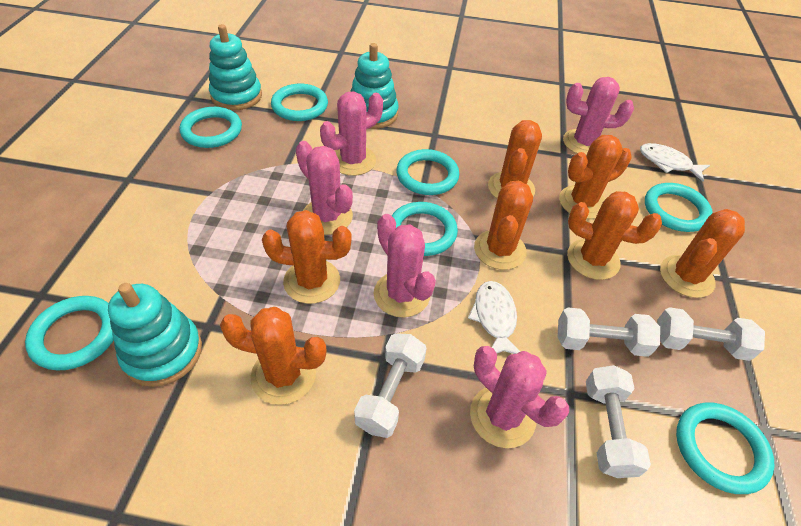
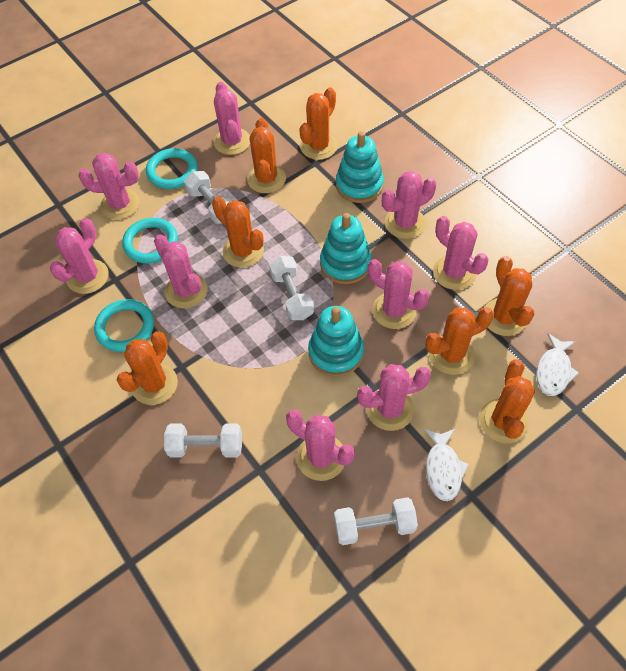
pink cactus: 5 -> 9
turquoise ring: 7 -> 3

